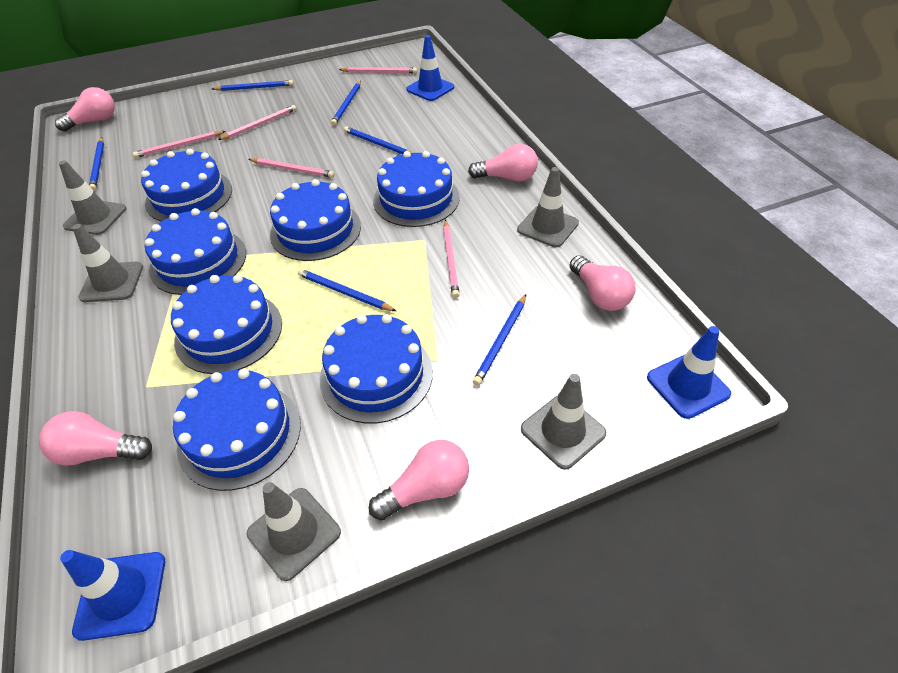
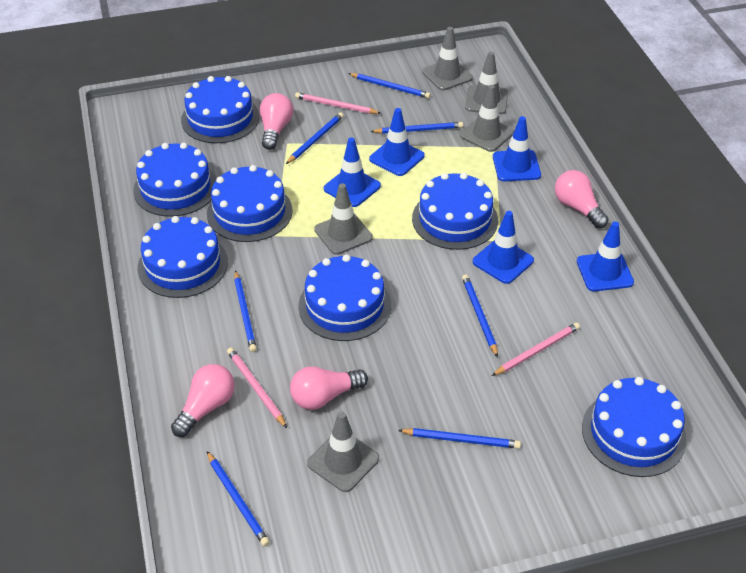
blue pencil: 6 -> 7
blue traffic cone: 3 -> 5
pink light bulb: 5 -> 4
pink pencil: 5 -> 3

